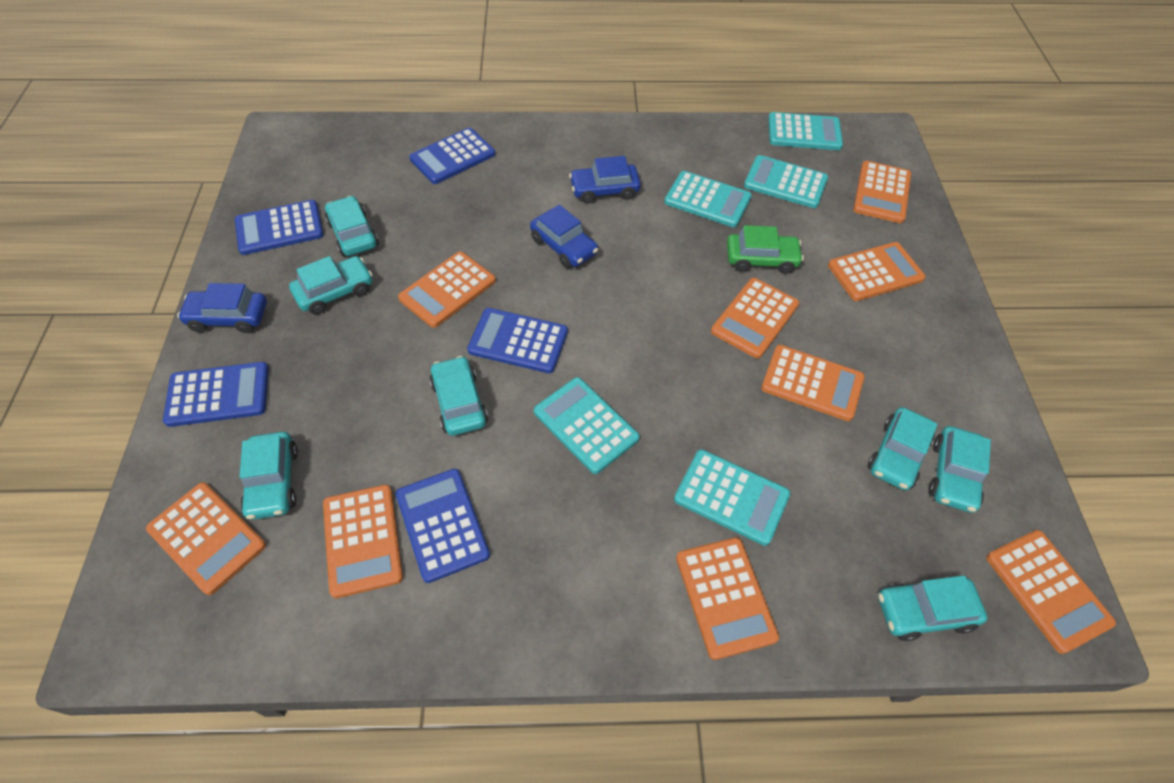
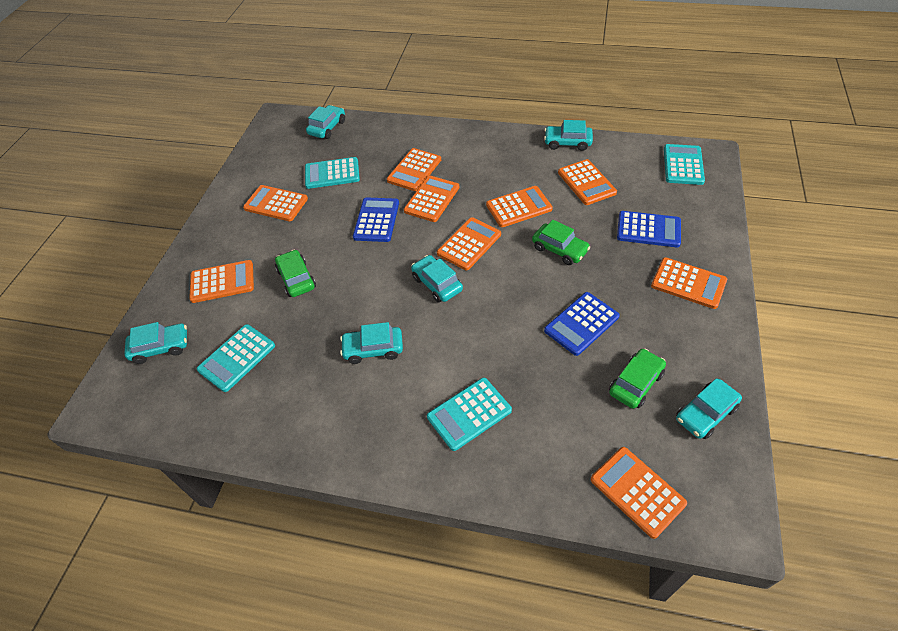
blue calculator: 5 -> 3
blue car: 3 -> 0
green car: 1 -> 3
turquoise calculator: 5 -> 4
turquoise car: 7 -> 6

